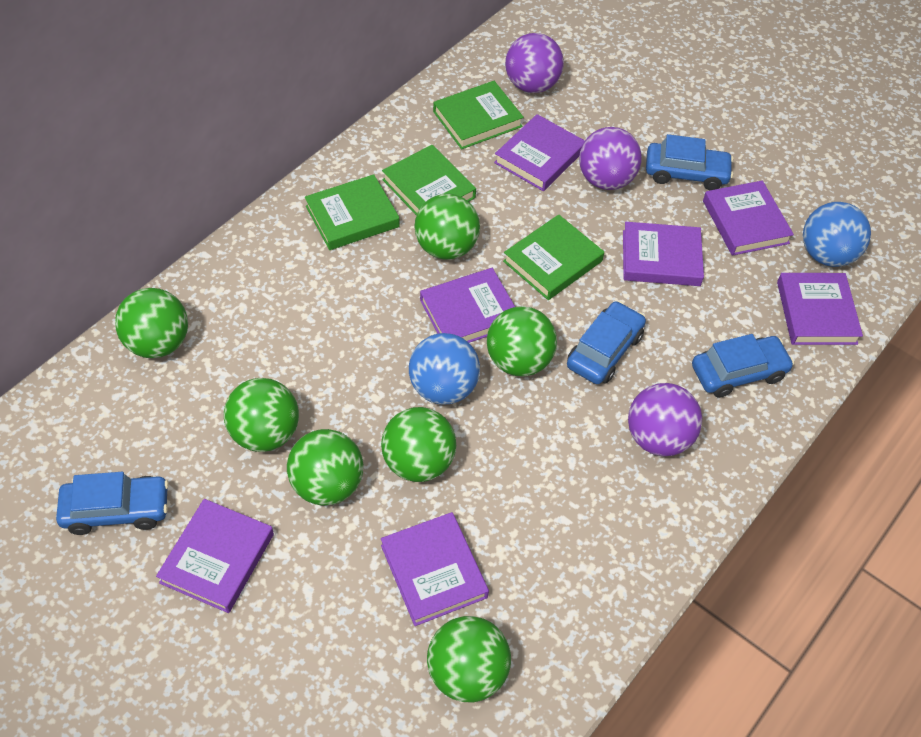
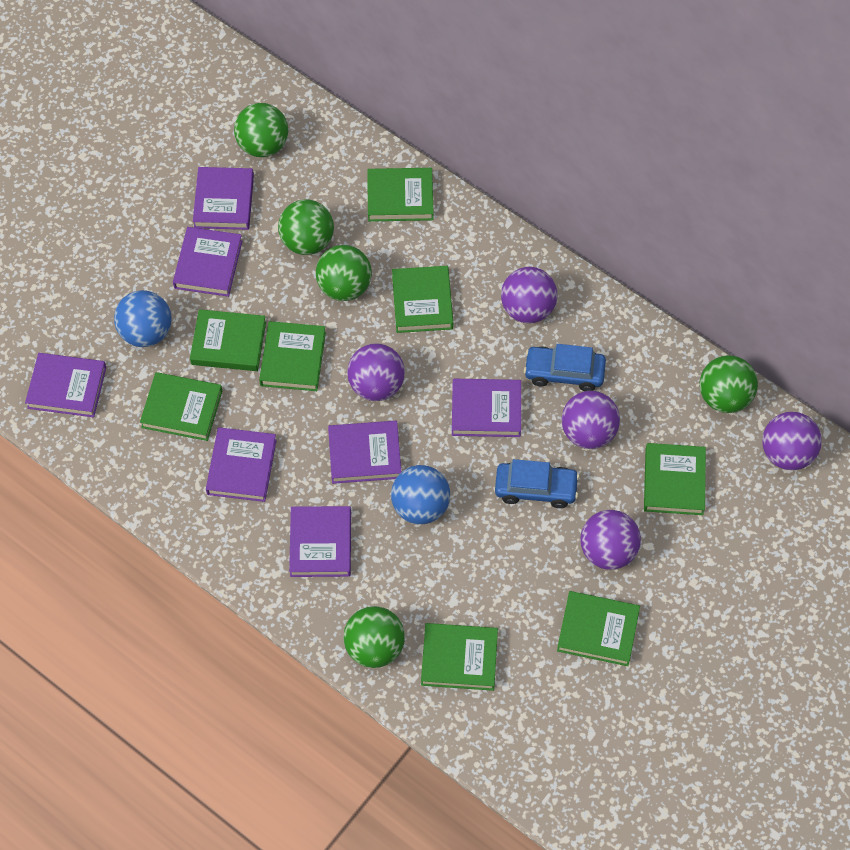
blue car: 4 -> 2
green ball: 7 -> 5
green book: 4 -> 8
purple ball: 3 -> 5

